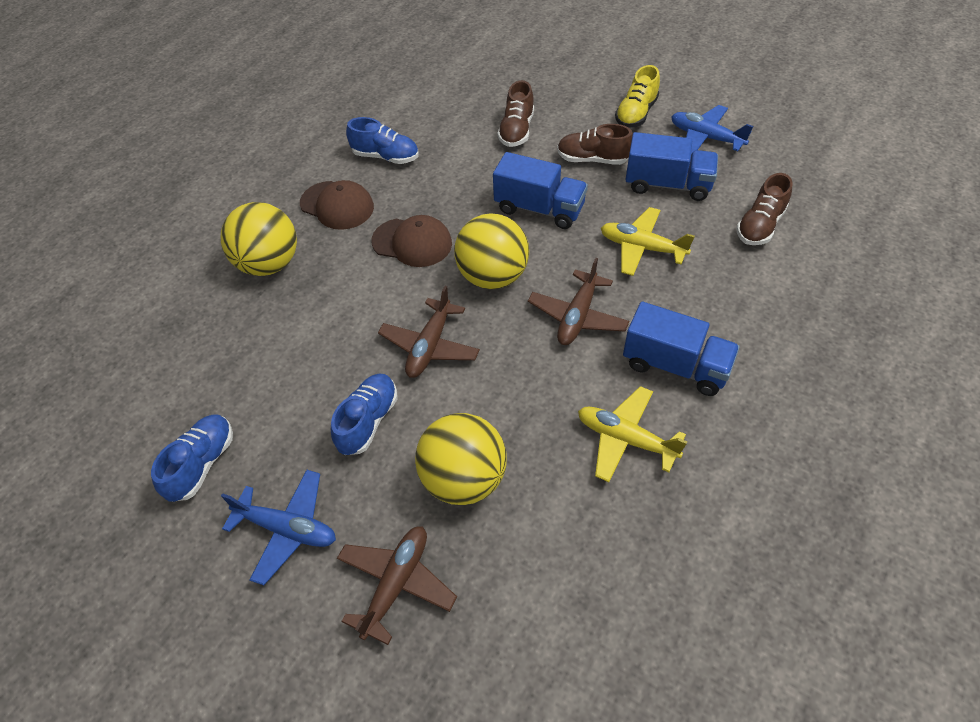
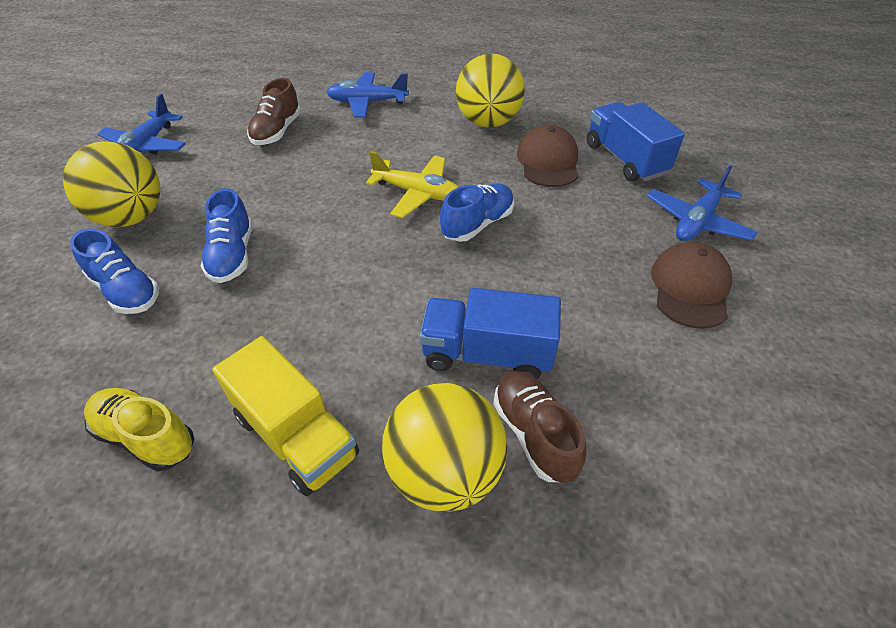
blue plane: 2 -> 3
blue truck: 3 -> 2
brown plane: 3 -> 0
brown shoe: 3 -> 2
yellow plane: 2 -> 1
yellow truck: 0 -> 1

